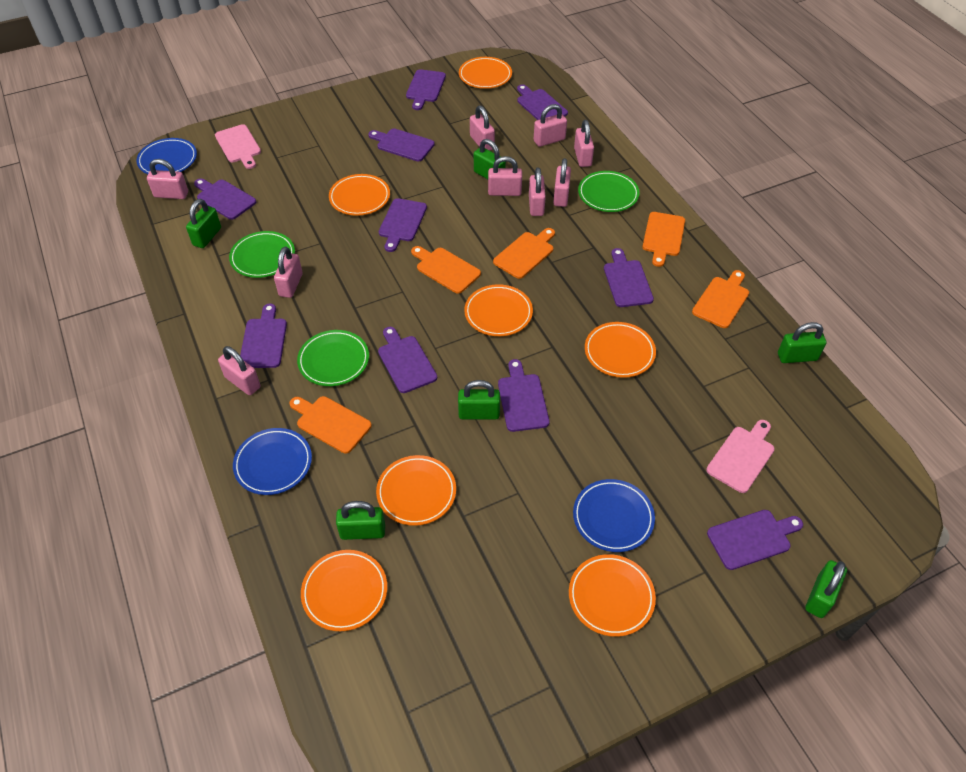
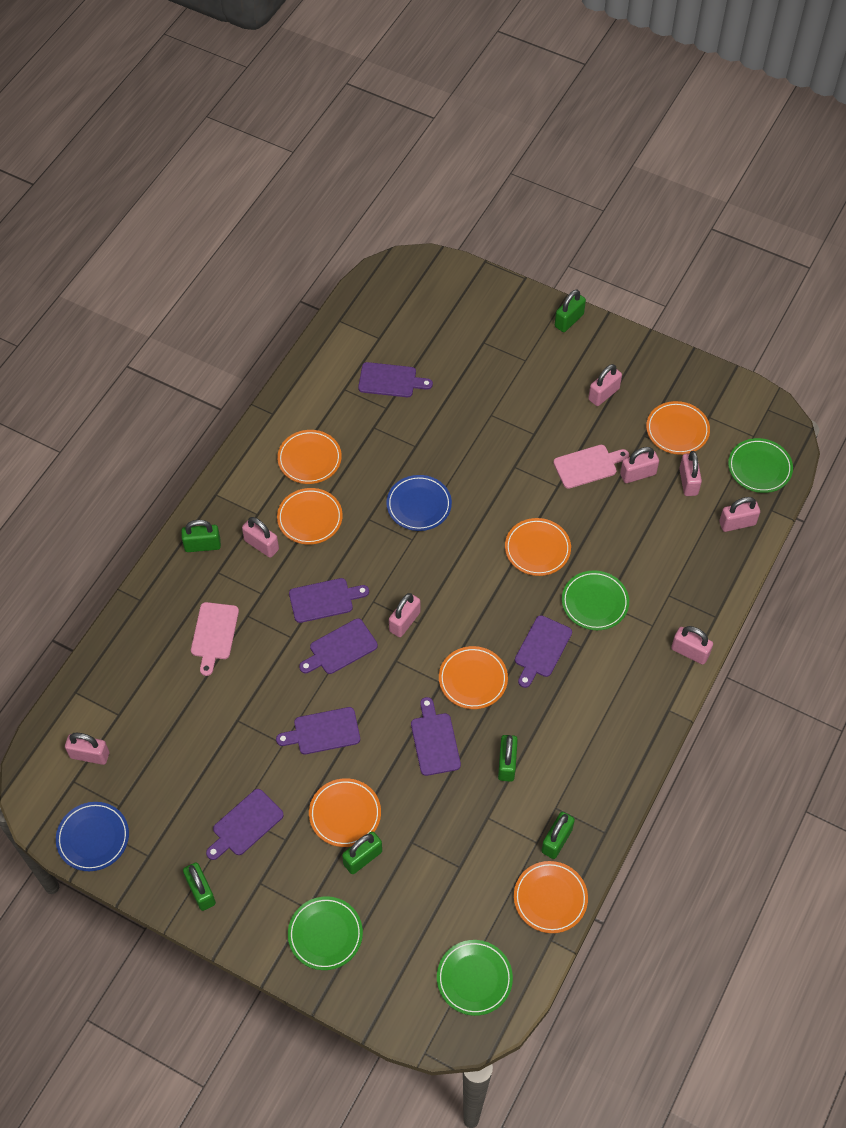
blue plate: 3 -> 2
green plate: 3 -> 4
orange cutting board: 5 -> 0
pink padlock: 9 -> 8
purple cutting board: 10 -> 7

